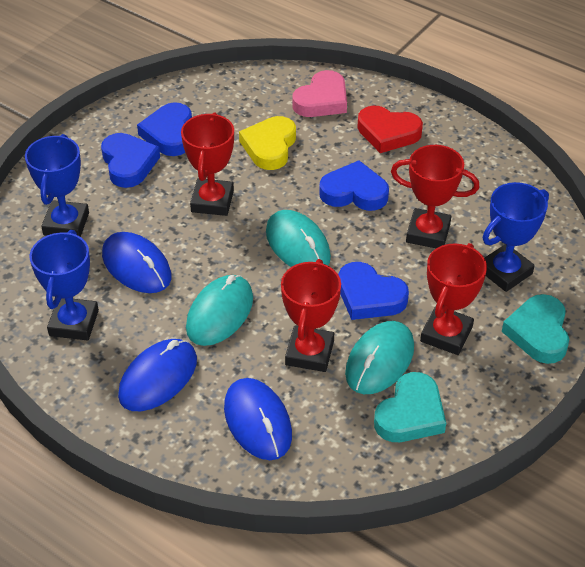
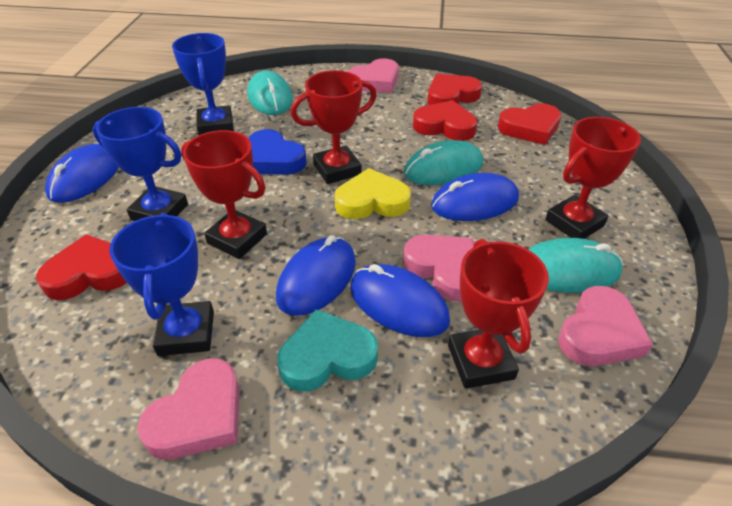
blue heart: 4 -> 1
blue mouse: 3 -> 4
pink heart: 1 -> 4
red heart: 1 -> 4
turquoise heart: 2 -> 1

